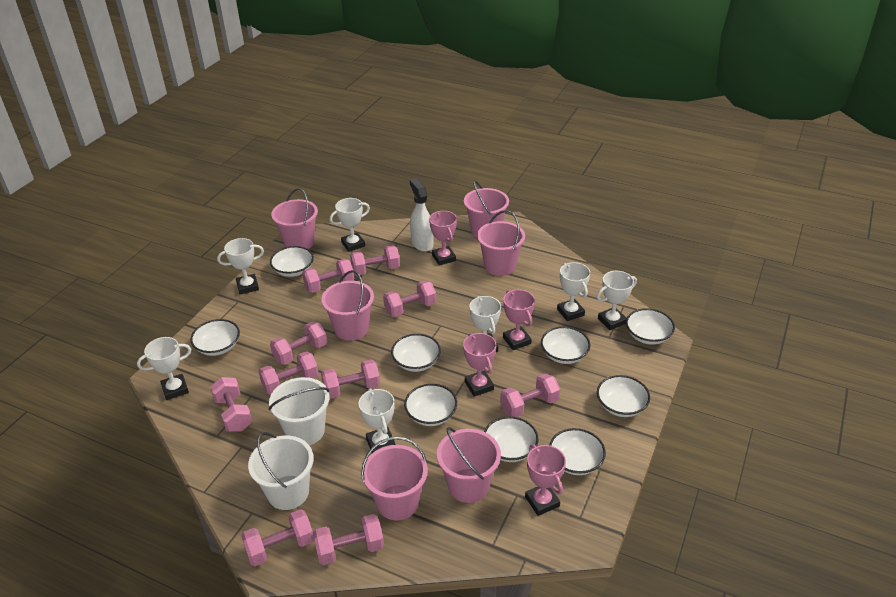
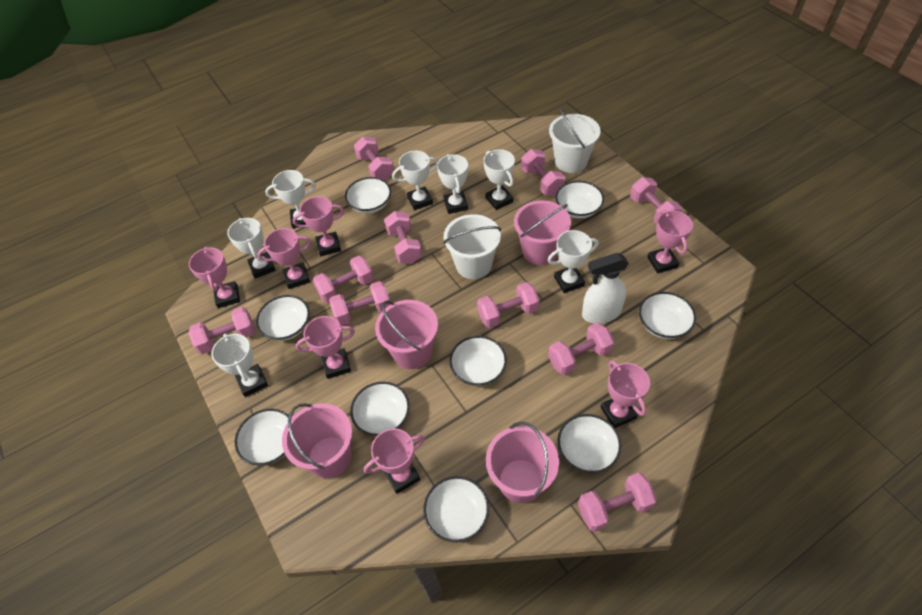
pink bucket: 6 -> 4
pink trophy: 4 -> 7

